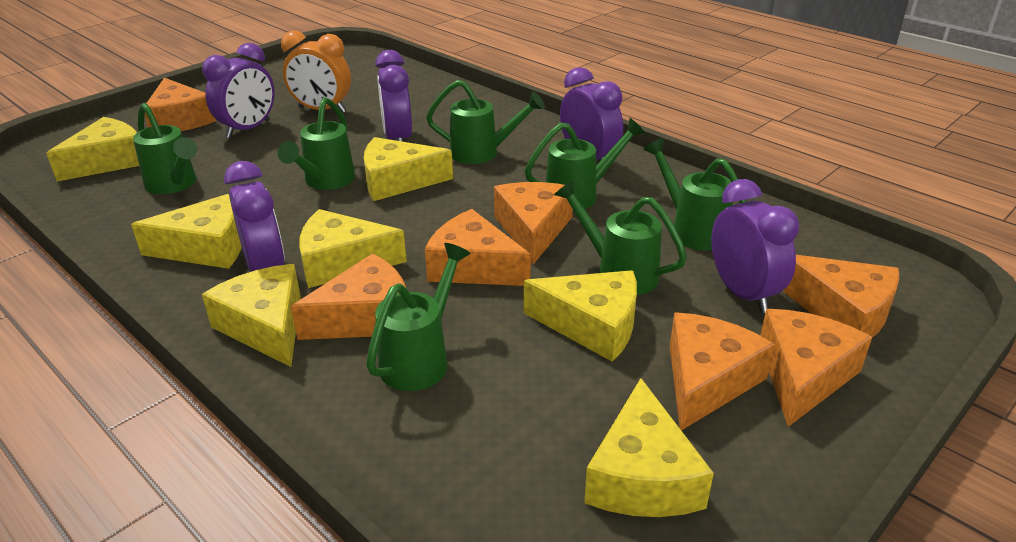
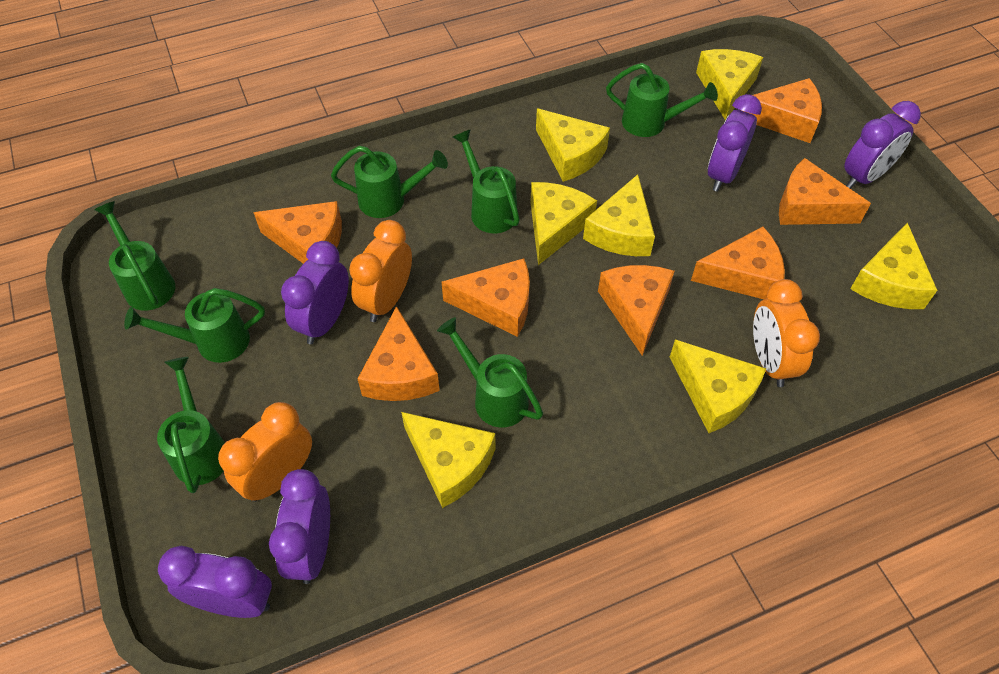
orange clock: 1 -> 3

